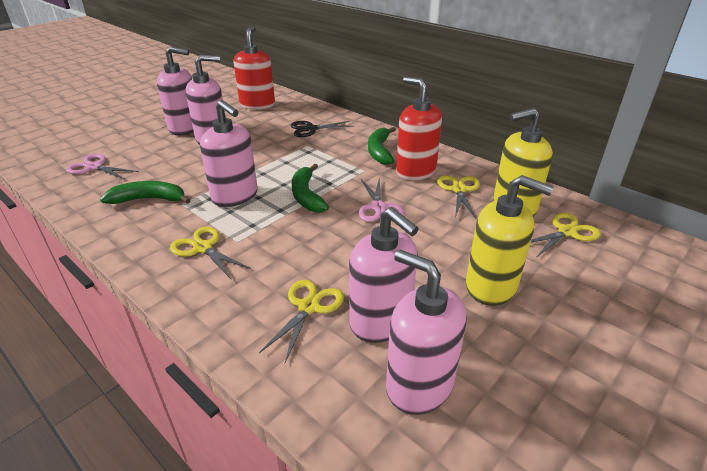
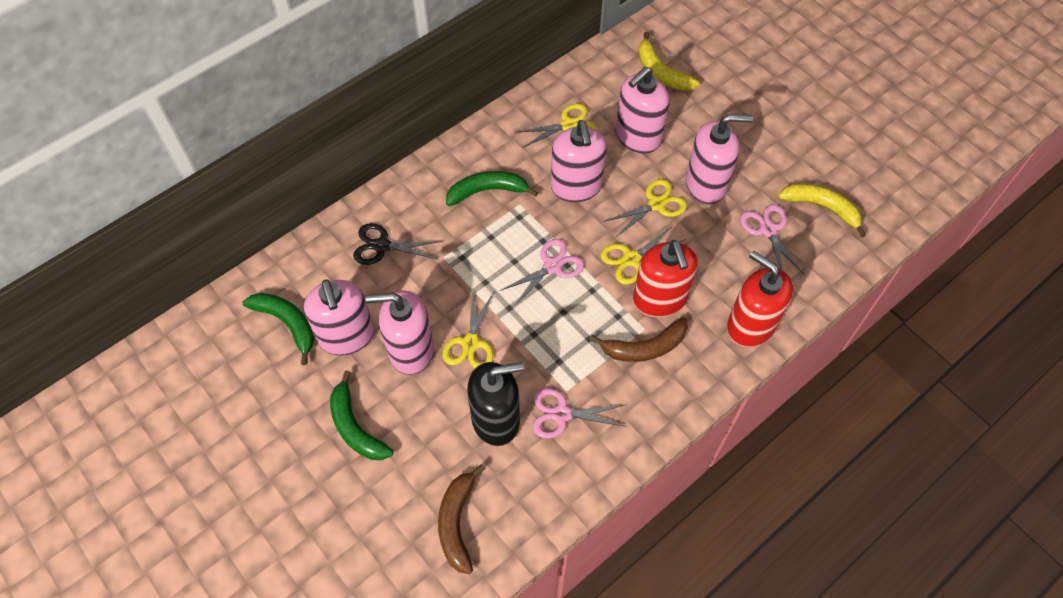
black soap dispenser: 0 -> 1
brown banana: 0 -> 2
pink scissors: 2 -> 3
yellow banana: 0 -> 2
yellow soap dispenser: 2 -> 0

